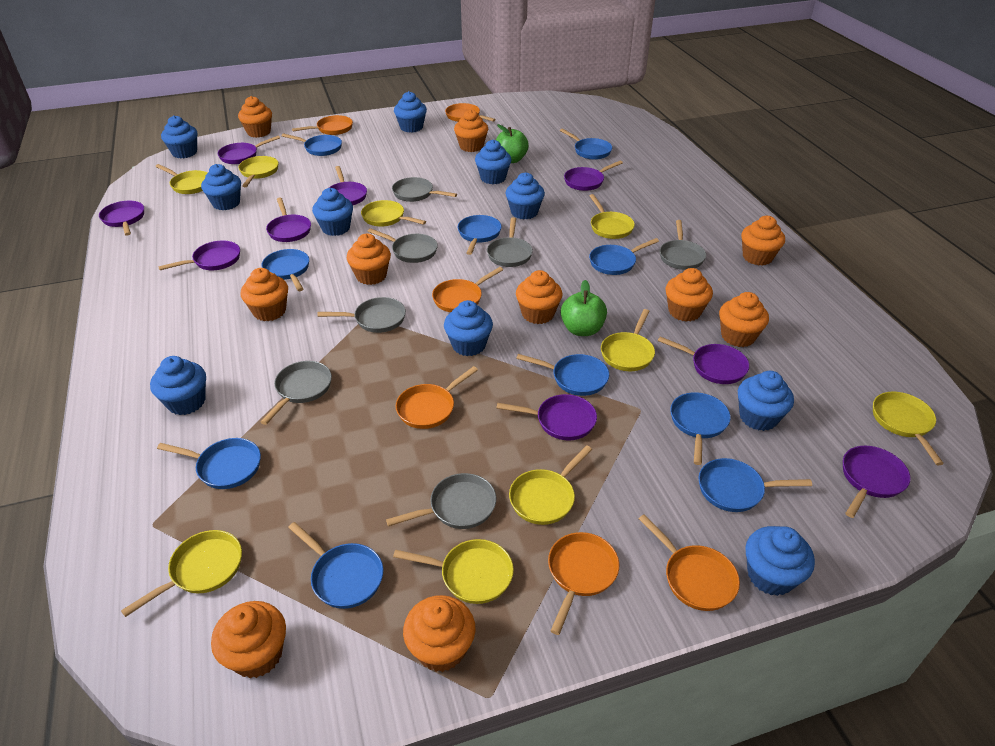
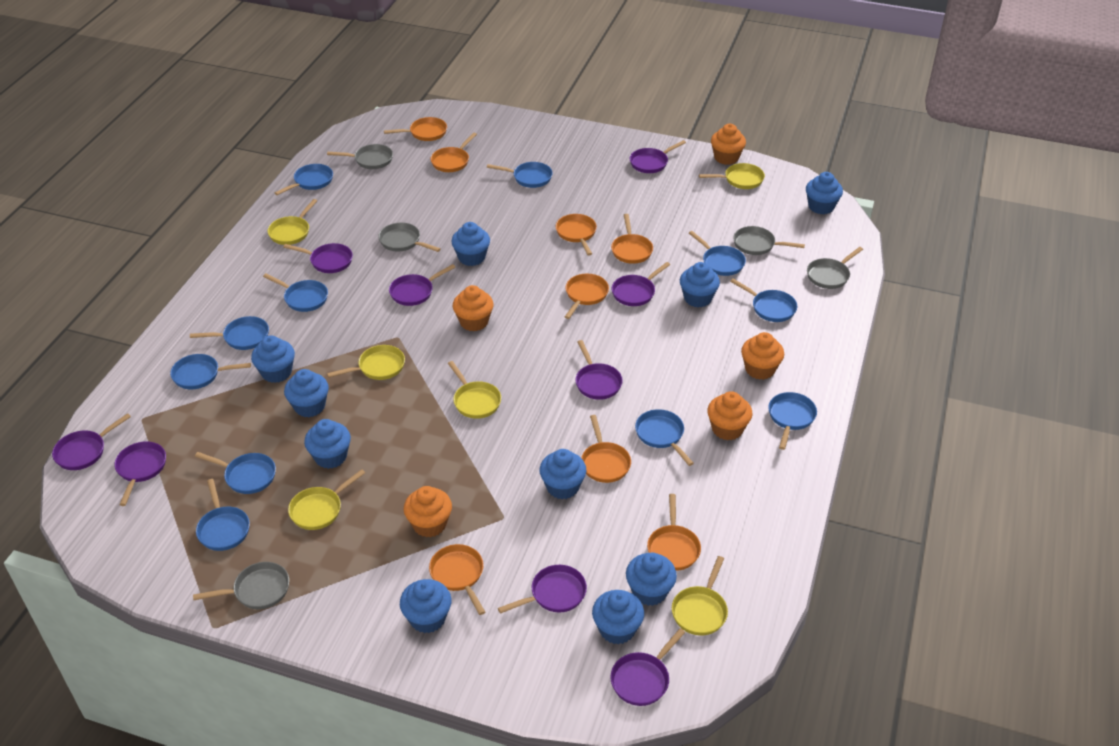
blue pan: 10 -> 11
green apple: 2 -> 0
grey pan: 7 -> 5
orange cupcake: 10 -> 5
orange pan: 6 -> 8
yellow pan: 9 -> 6

